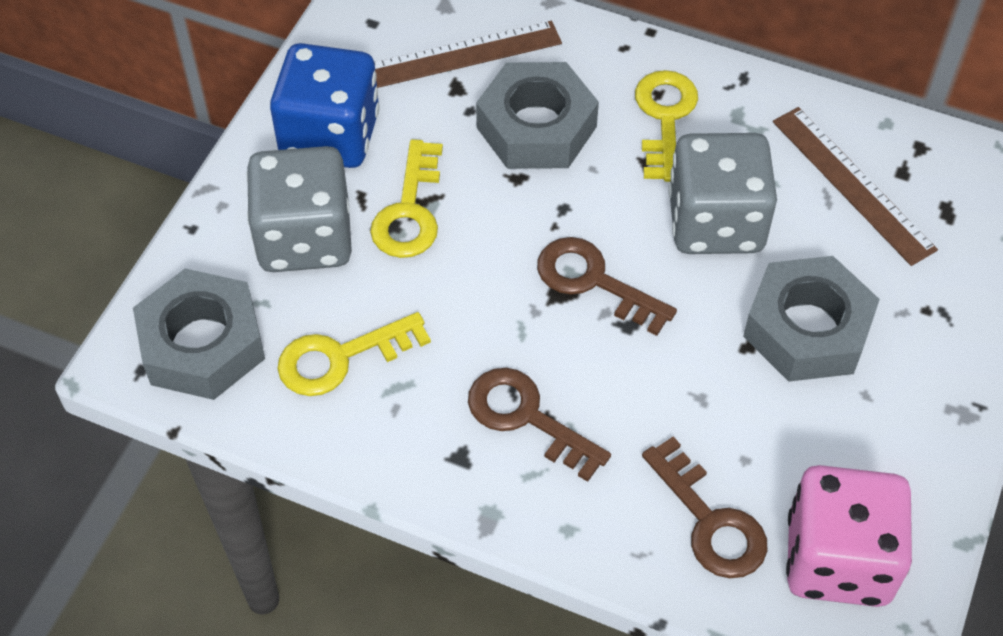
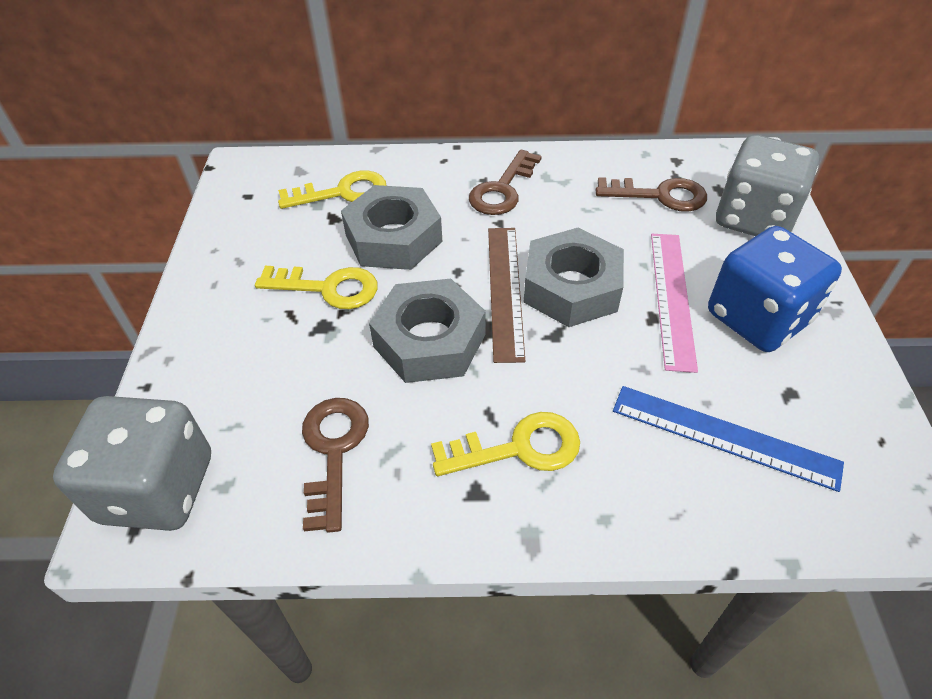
blue ruler: 0 -> 1
brown ruler: 2 -> 1
pink dice: 1 -> 0
pink ruler: 0 -> 1

